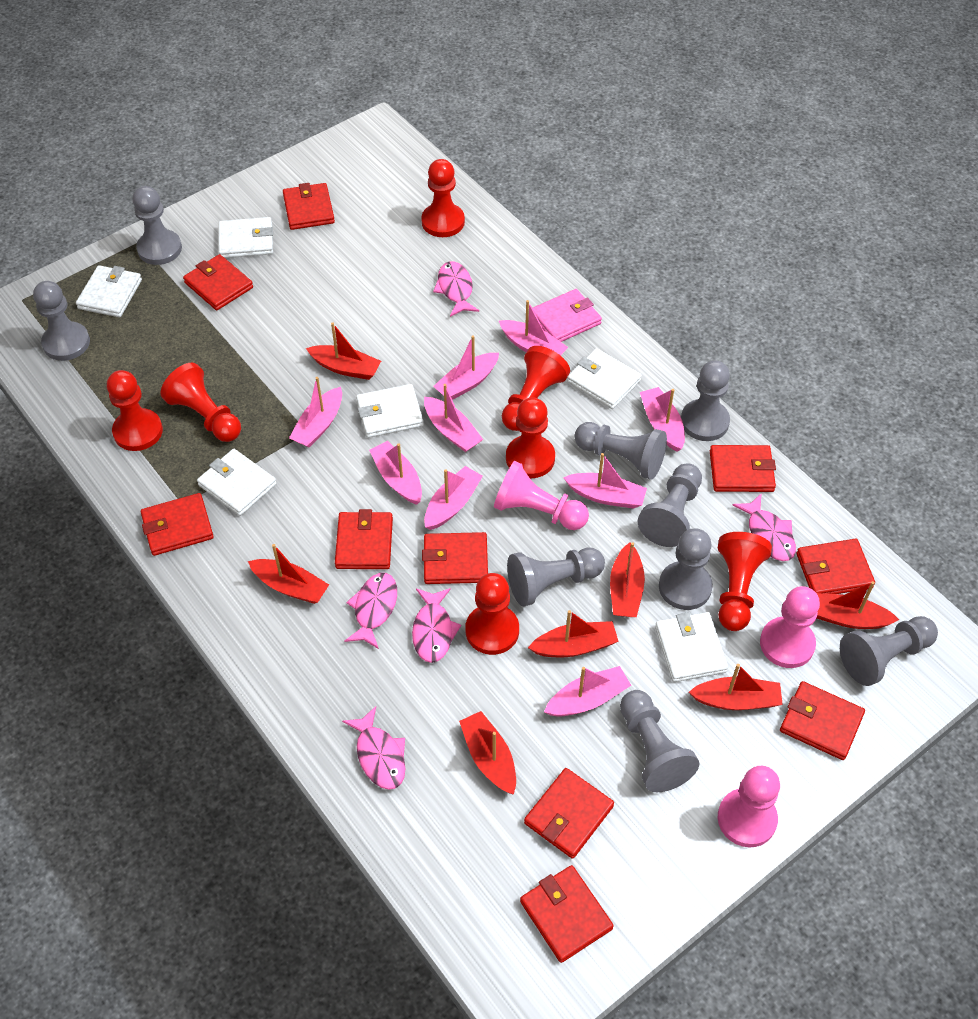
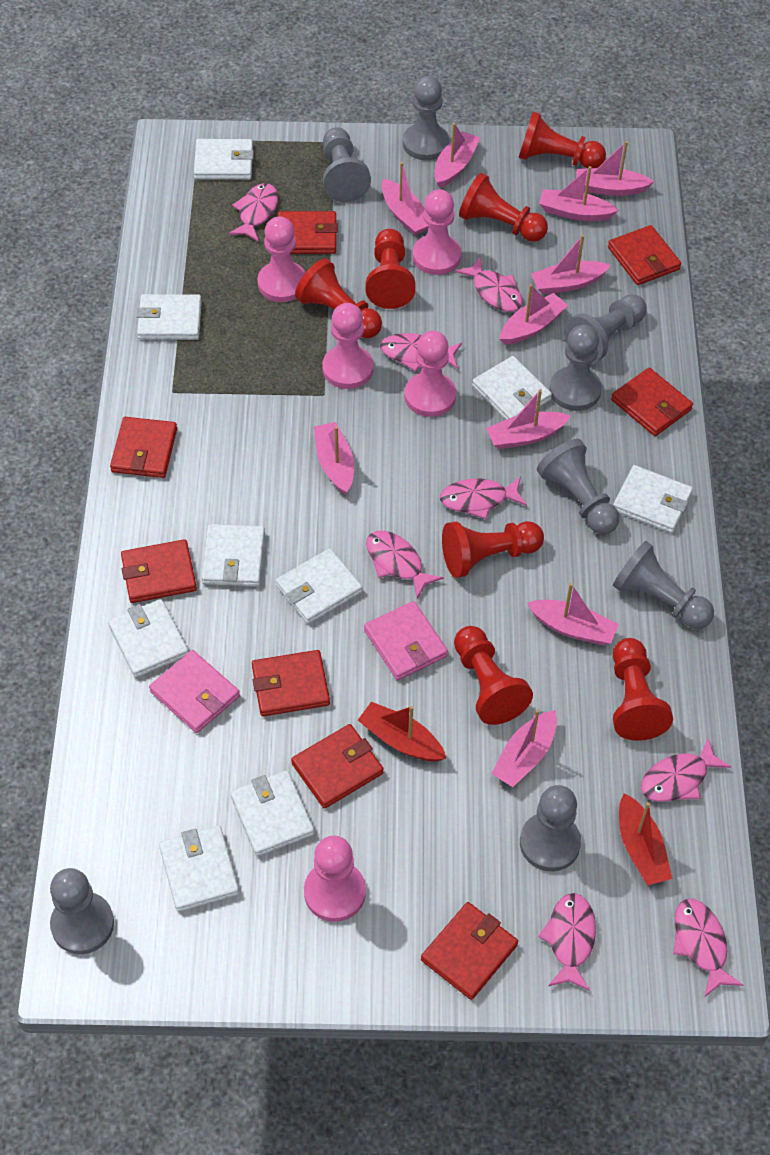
grey pawn: 9 -> 8
pink boat: 9 -> 10
pink fish: 5 -> 8
pink pawn: 3 -> 5
pink wallet: 1 -> 2
red boat: 7 -> 2
red wallet: 10 -> 8
white wallet: 6 -> 9

